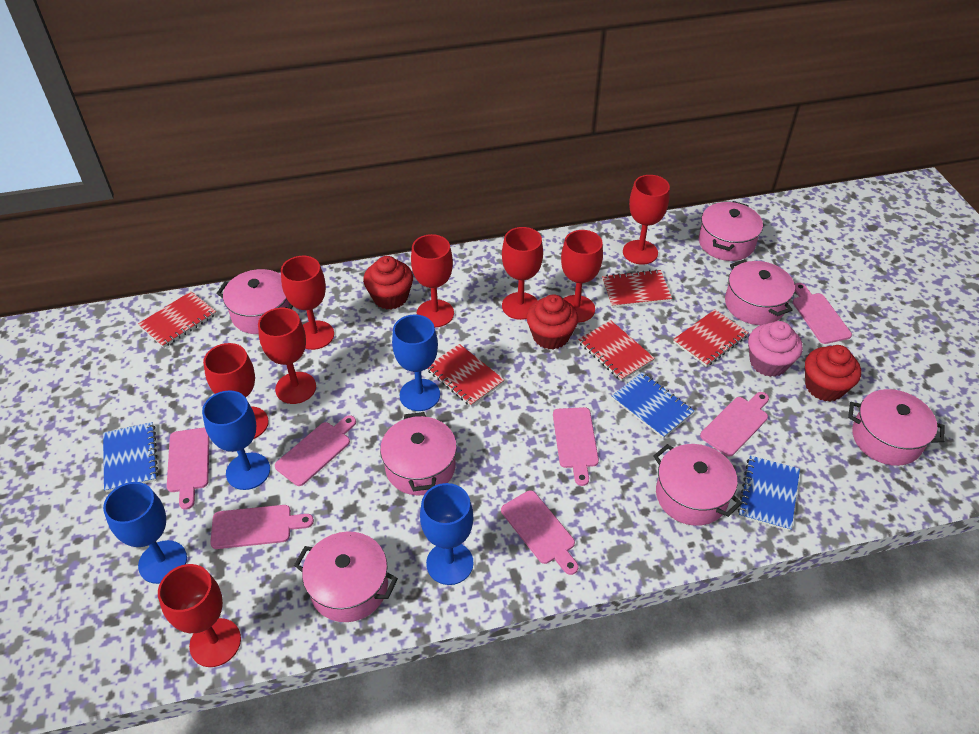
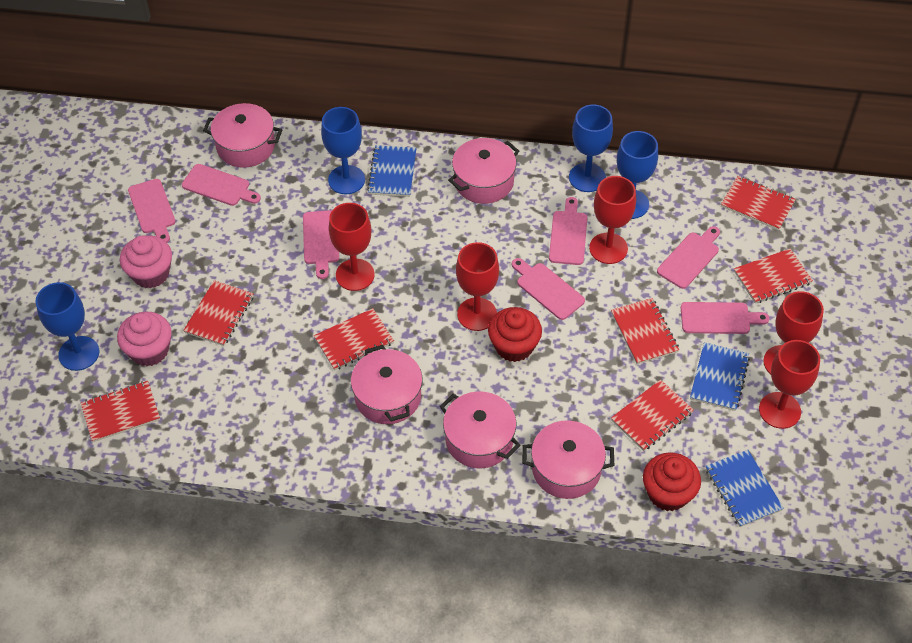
pink cupcake: 1 -> 2
pink pot: 7 -> 5
red cupcake: 3 -> 2
red goblet: 8 -> 5
red notebook: 5 -> 7

